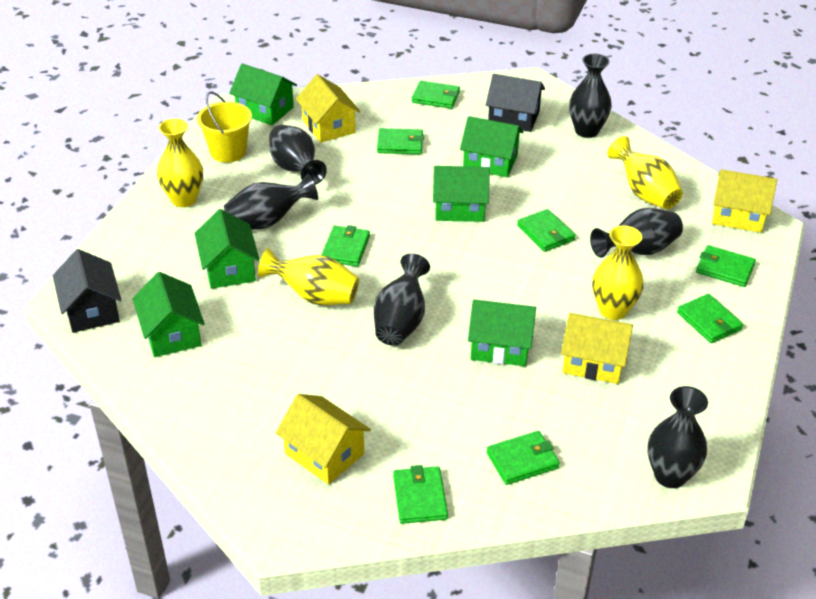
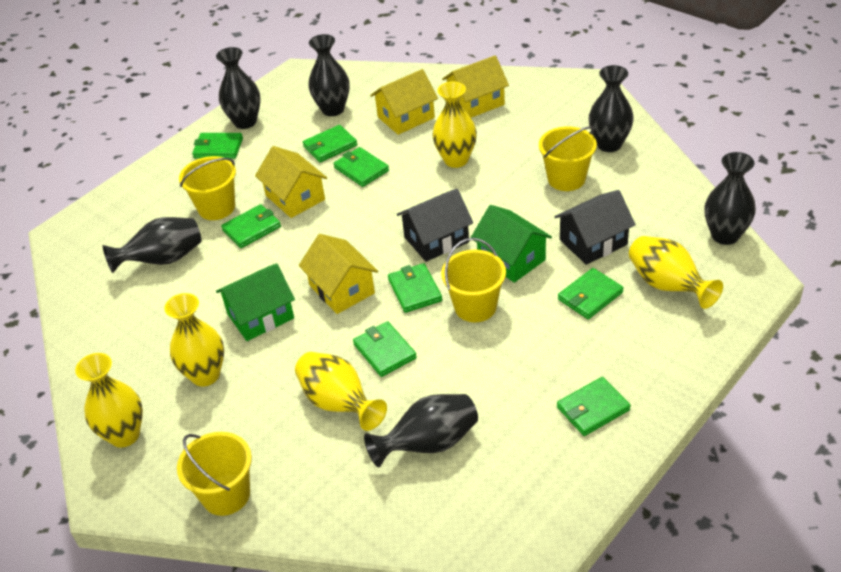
green house: 6 -> 2
yellow bucket: 1 -> 4
yellow vase: 4 -> 5

